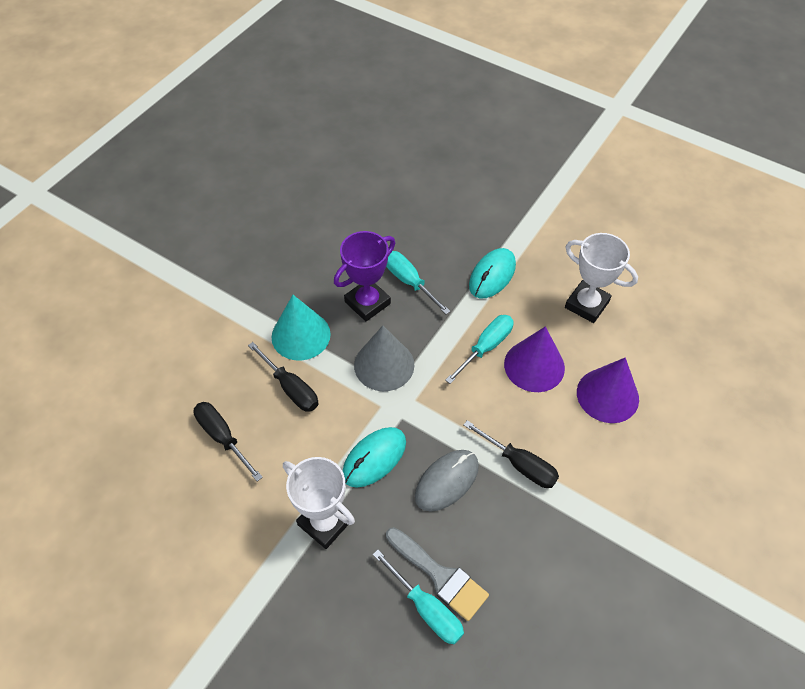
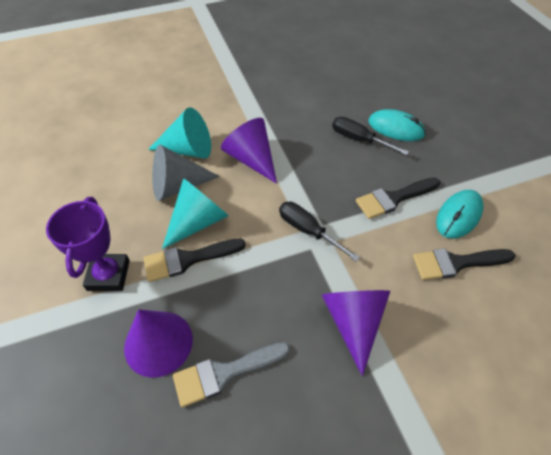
black brush: 0 -> 3
black screwdriver: 3 -> 2
grey mouse: 1 -> 0
purple cone: 2 -> 3
turquoise cone: 1 -> 2
turquoise screwdriver: 3 -> 0
white trophy: 2 -> 0

